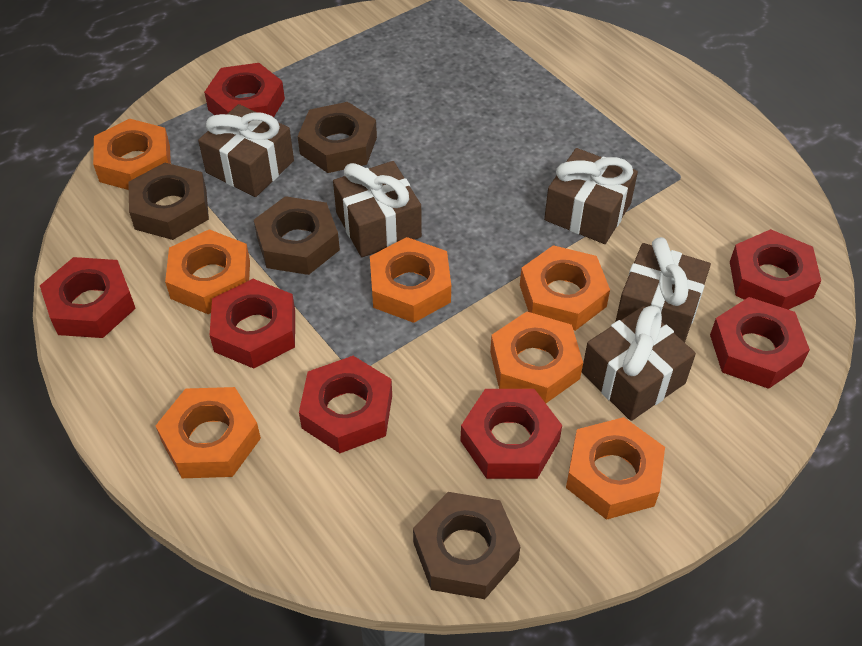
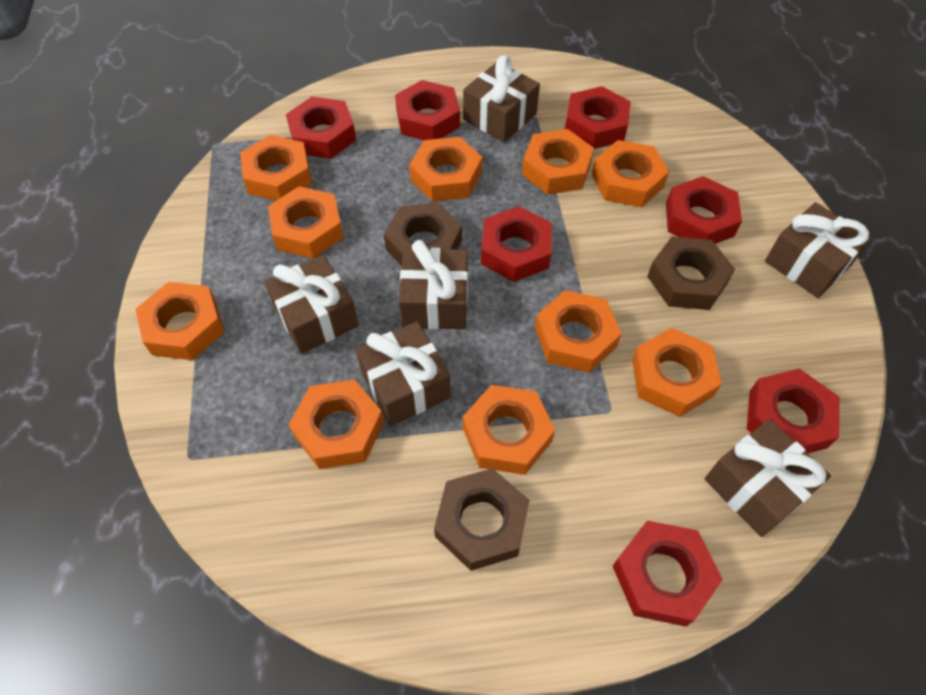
brown gift: 5 -> 6
brown nut: 4 -> 3
orange nut: 7 -> 10

